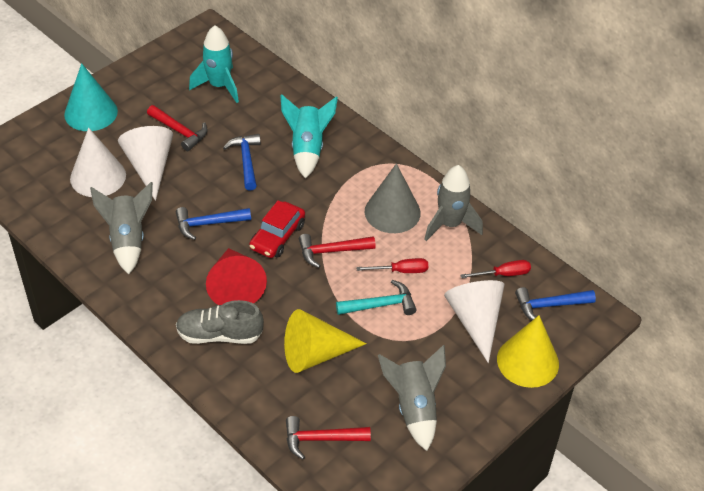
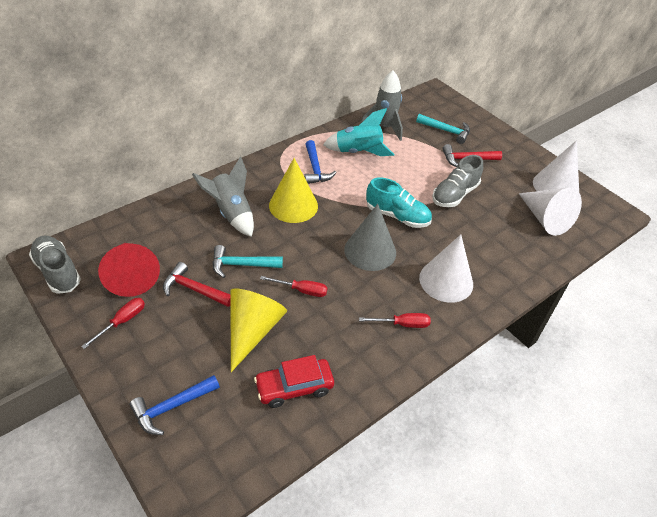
blue hammer: 3 -> 2
grey rocket: 3 -> 2
grey shoe: 1 -> 2
red hammer: 3 -> 2
red screwdriver: 2 -> 3
turquoise cone: 1 -> 0
turquoise hammer: 1 -> 2
turquoise rocket: 2 -> 1
turquoise shoe: 0 -> 1

